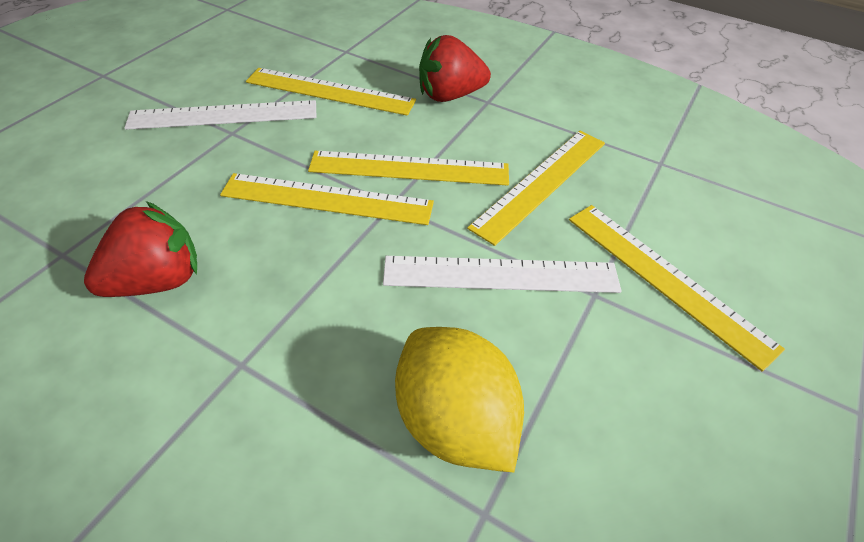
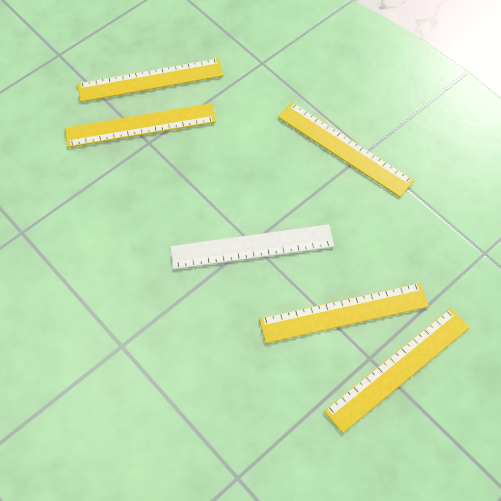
red strawberry: 2 -> 0
white ruler: 2 -> 1
yellow lemon: 1 -> 0

